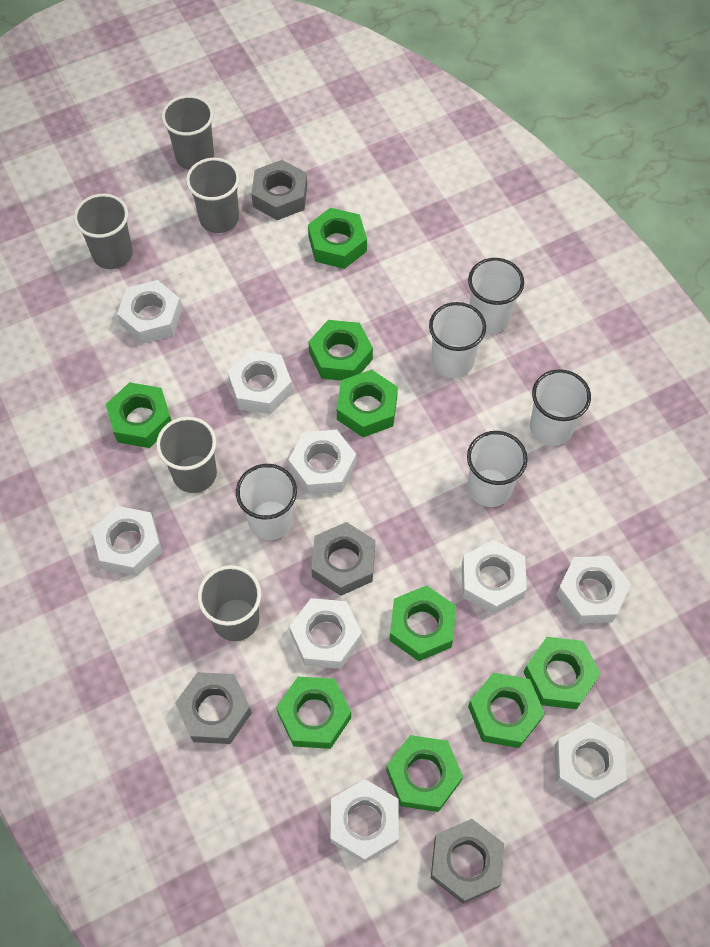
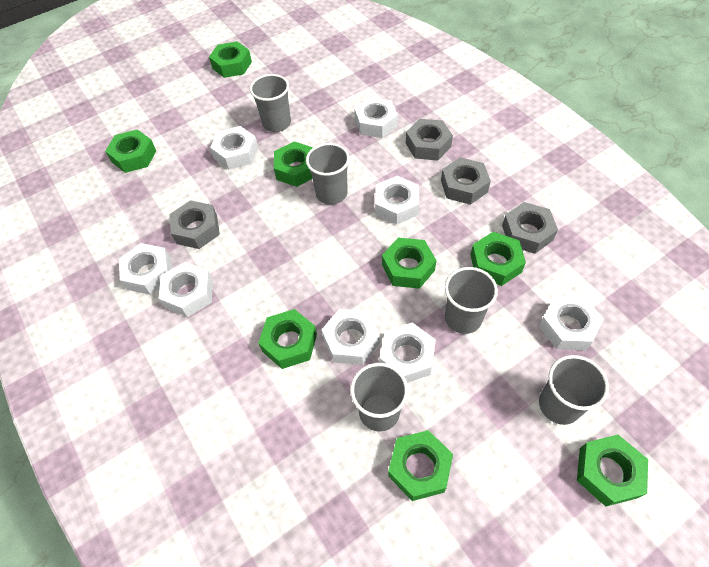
green nut: 9 -> 8
white cup: 5 -> 0
white nut: 9 -> 8

